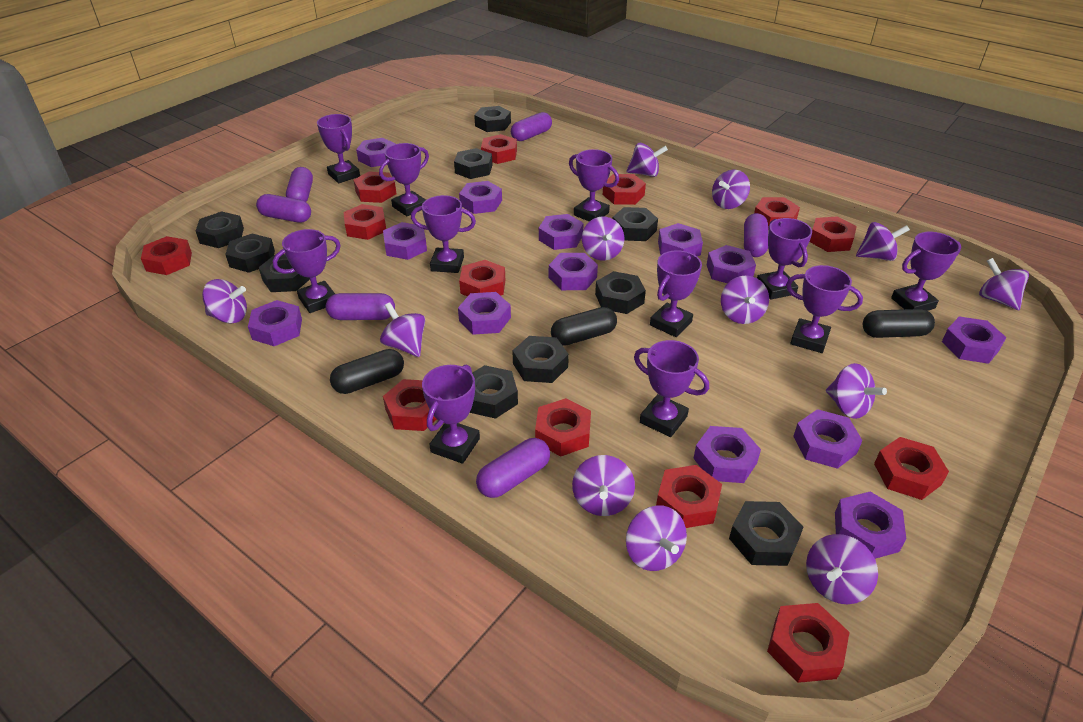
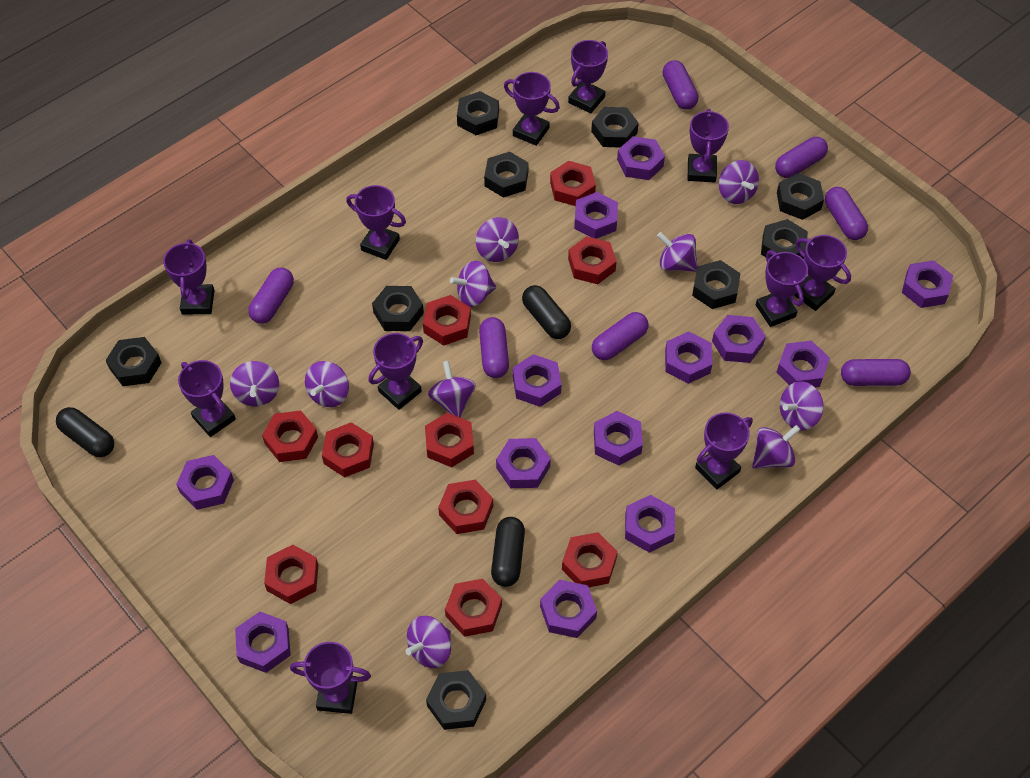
black nut: 10 -> 9
purple capsule: 6 -> 7
purple spinning top: 12 -> 10
red nut: 13 -> 10

